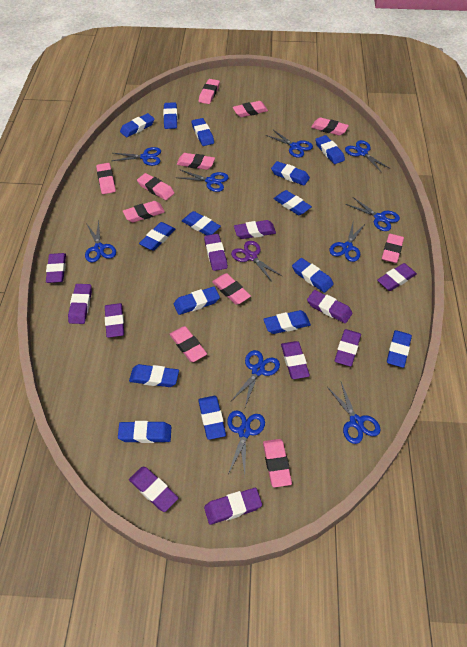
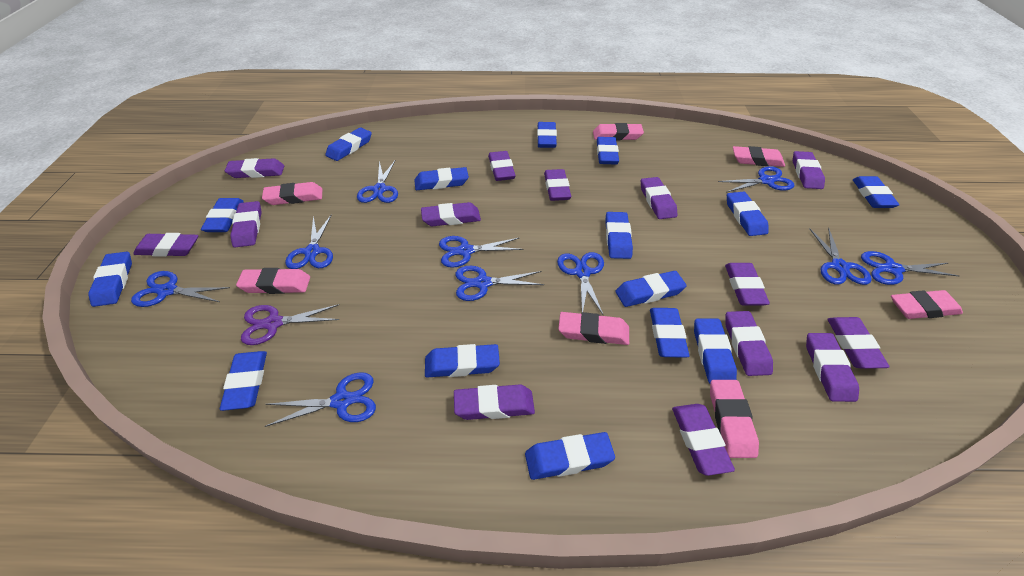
pink eraser: 11 -> 7
purple eraser: 11 -> 14

